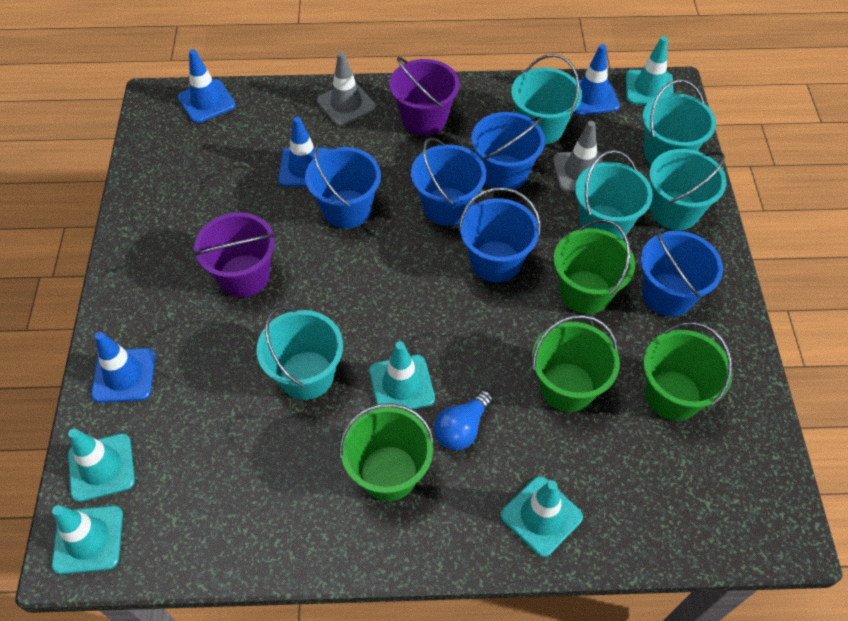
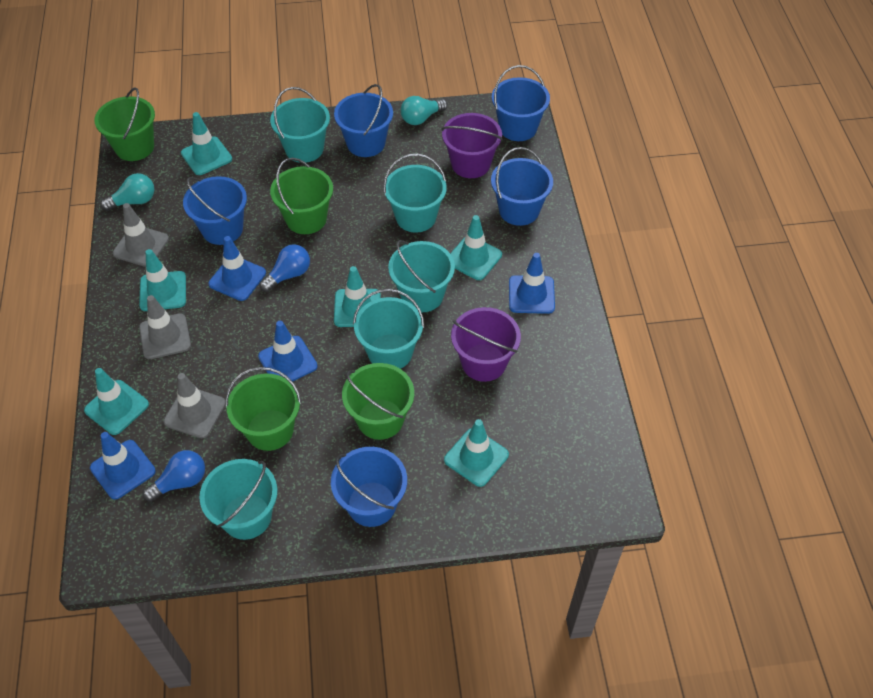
blue light bulb: 1 -> 2
grey traffic cone: 2 -> 3
turquoise light bulb: 0 -> 2
turquoise traffic cone: 5 -> 6

